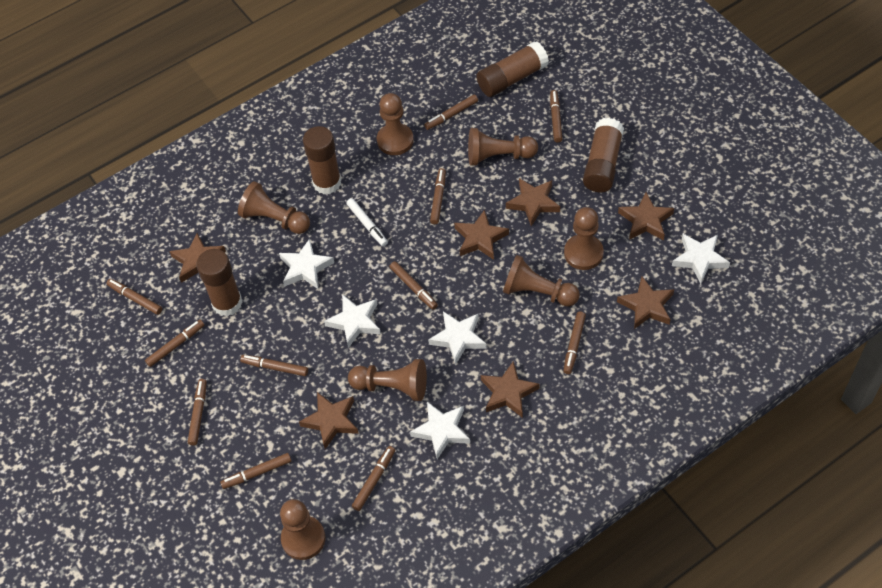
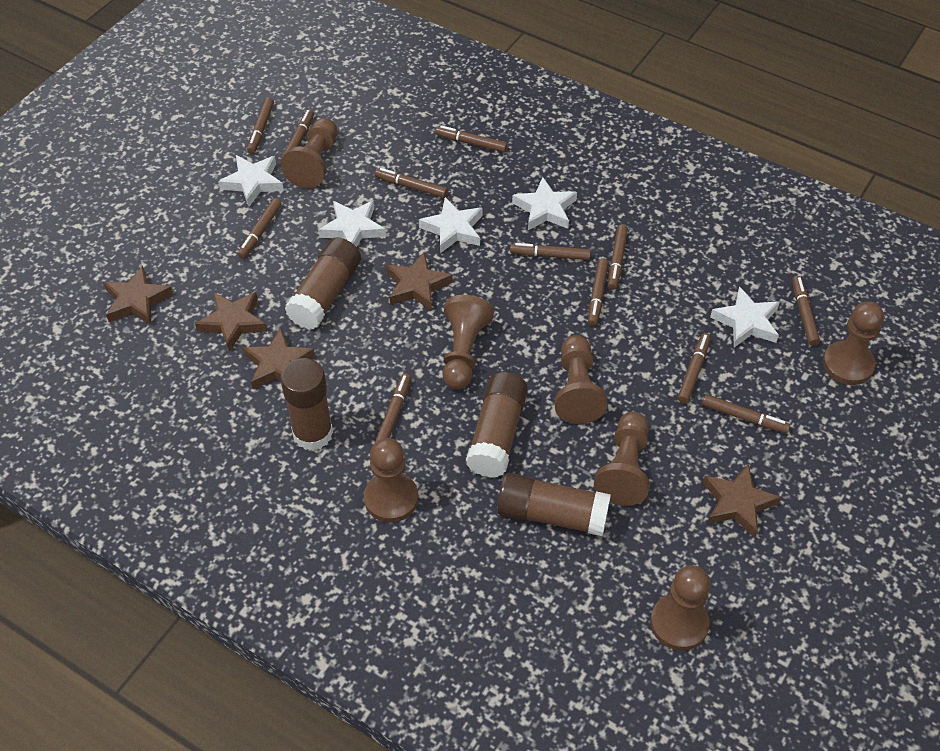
brown marker: 11 -> 12
brown star: 7 -> 5
white marker: 1 -> 0

